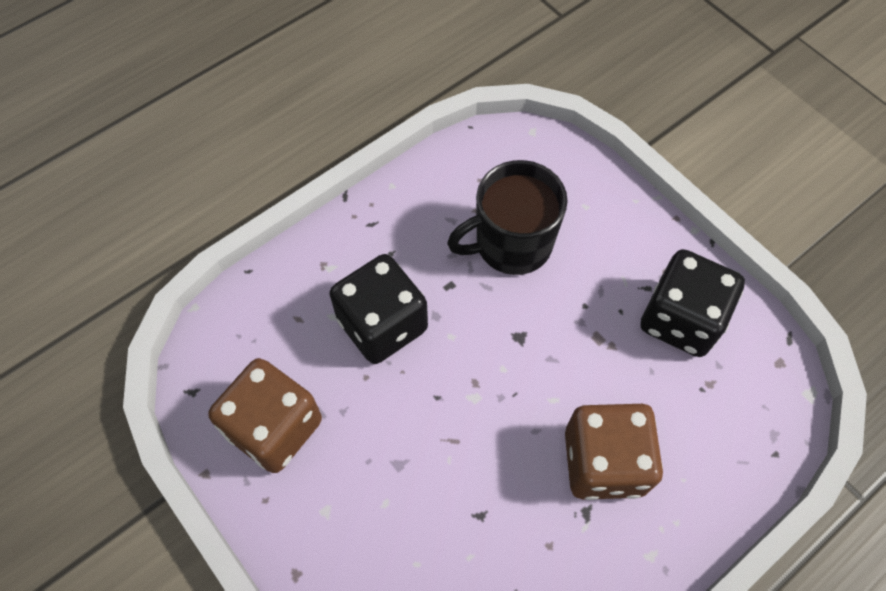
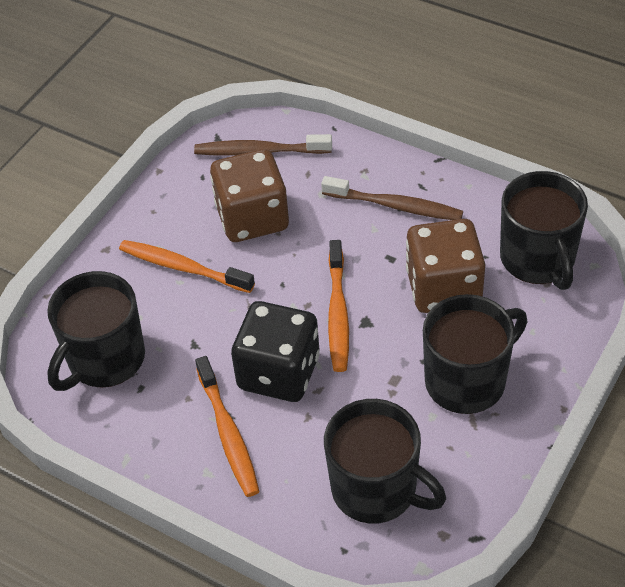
black dice: 2 -> 1
black mug: 1 -> 4
brown toothbrush: 0 -> 2
orange toothbrush: 0 -> 3

